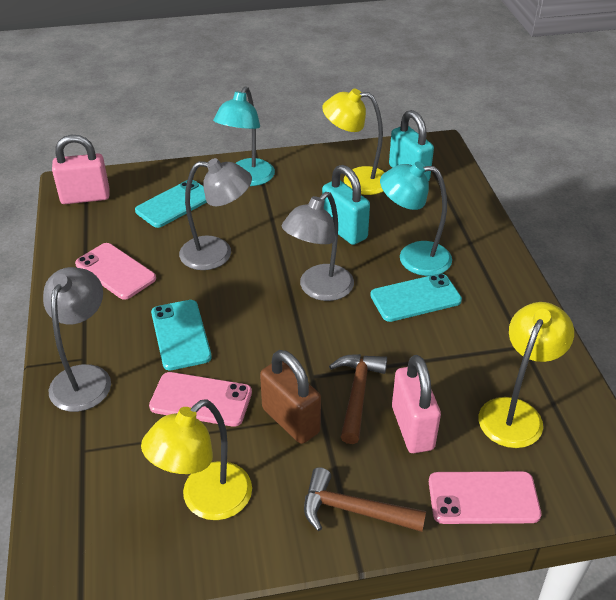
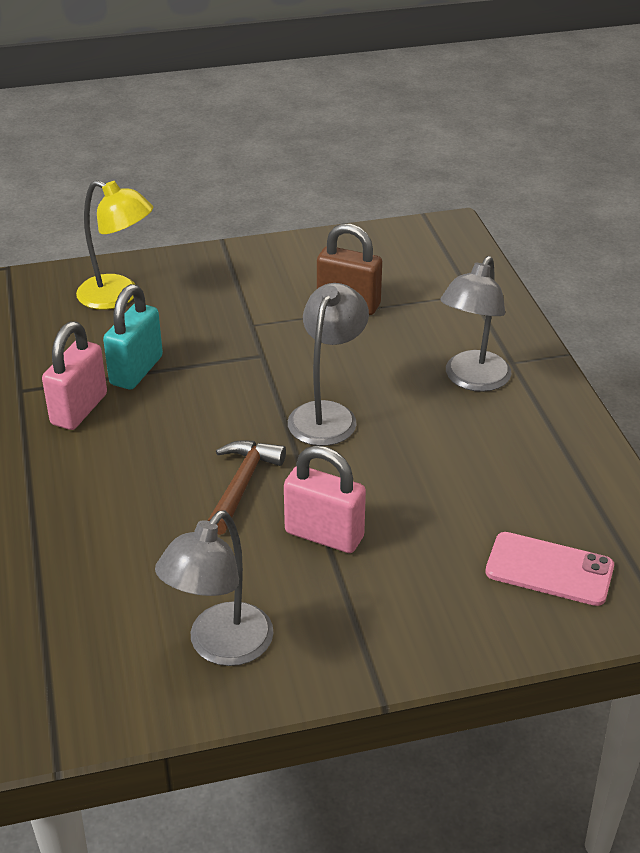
brown hammer: 2 -> 1
pink phone: 3 -> 1
turquoise lamp: 2 -> 0
turquoise padlock: 2 -> 1
turquoise phone: 3 -> 0
yellow lamp: 3 -> 1

